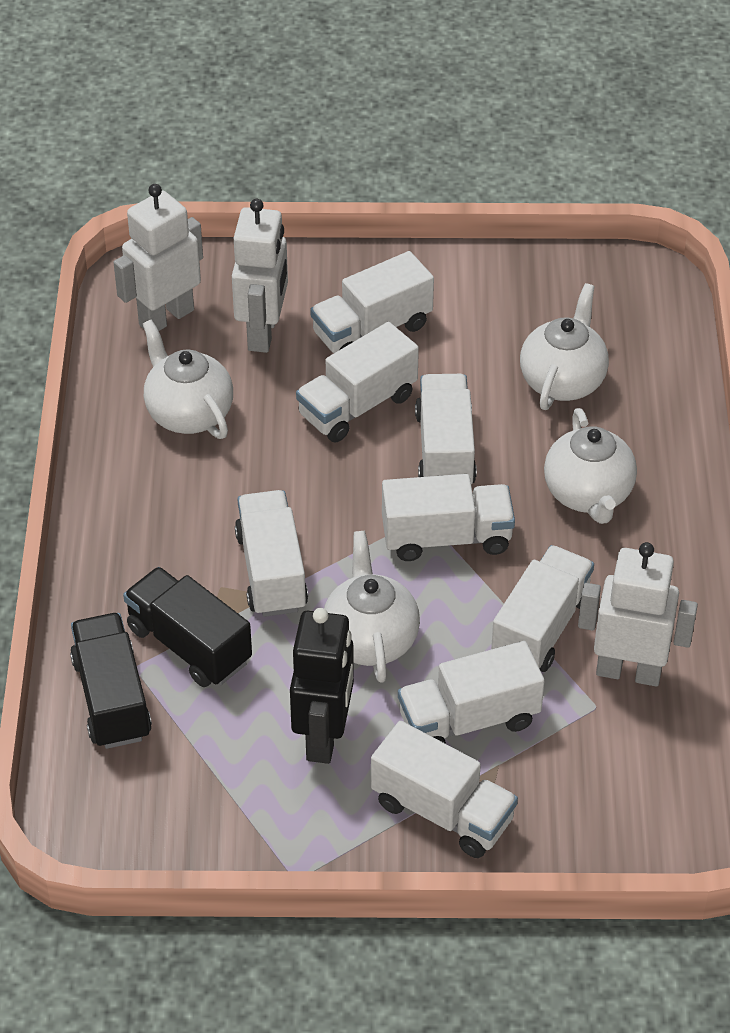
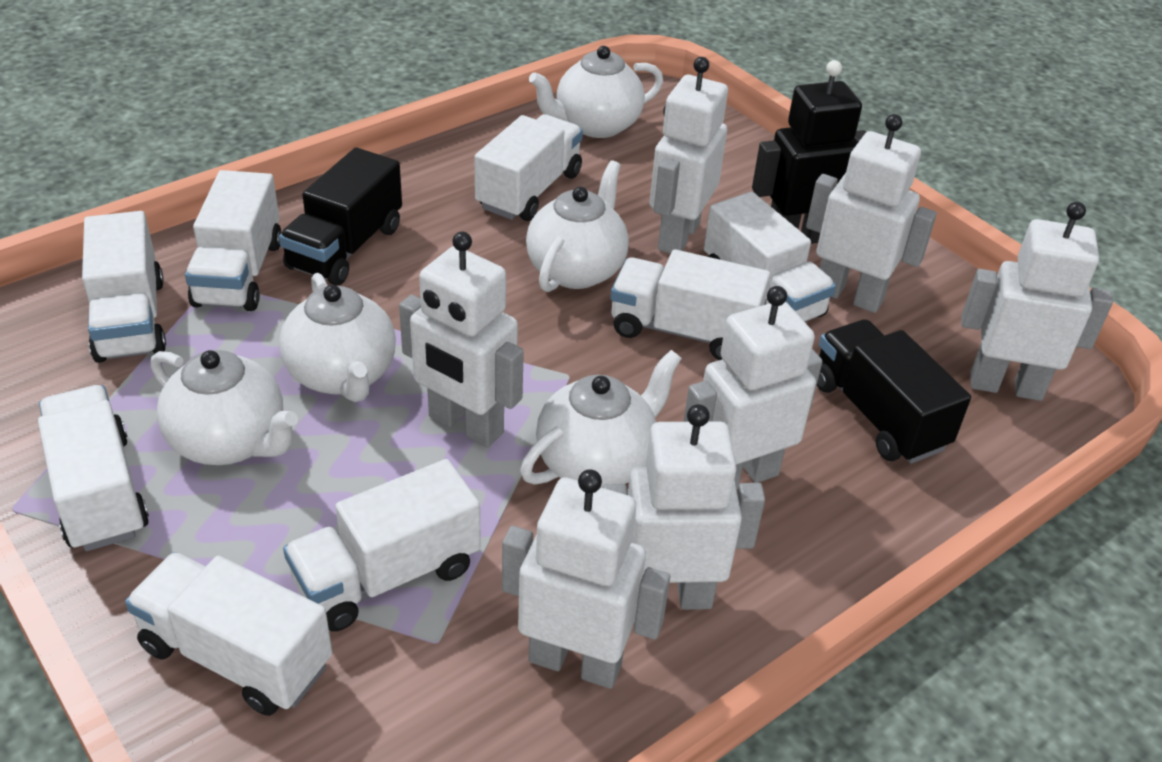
white robot: 3 -> 7
white teapot: 4 -> 5

